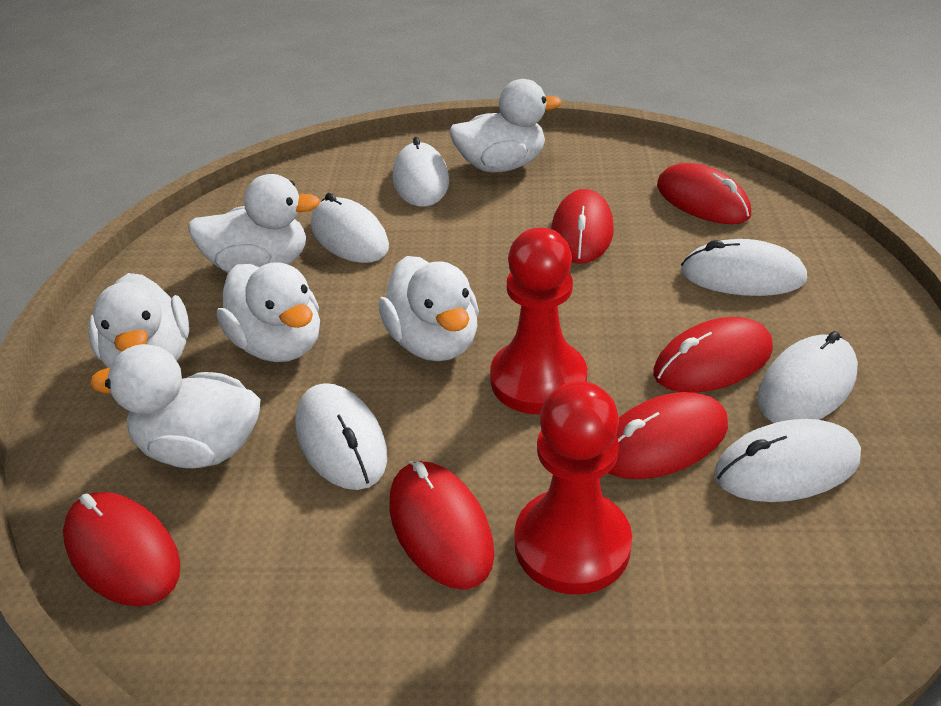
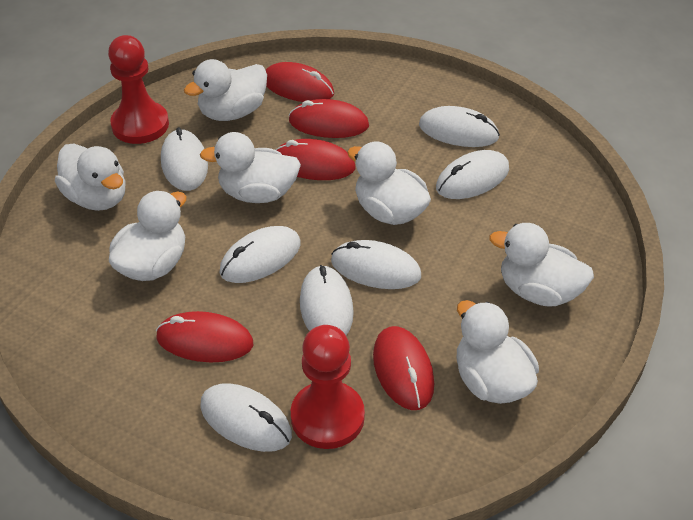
red mouse: 6 -> 5
white duck: 6 -> 7
white mouse: 6 -> 7

